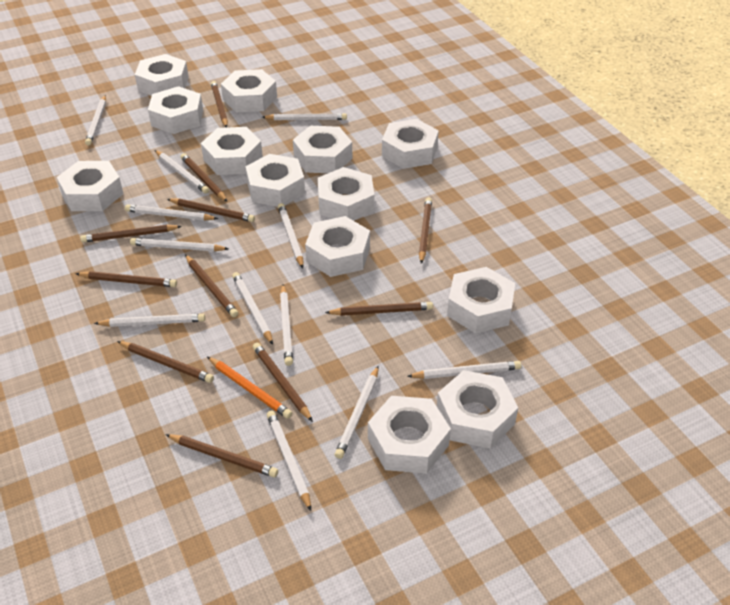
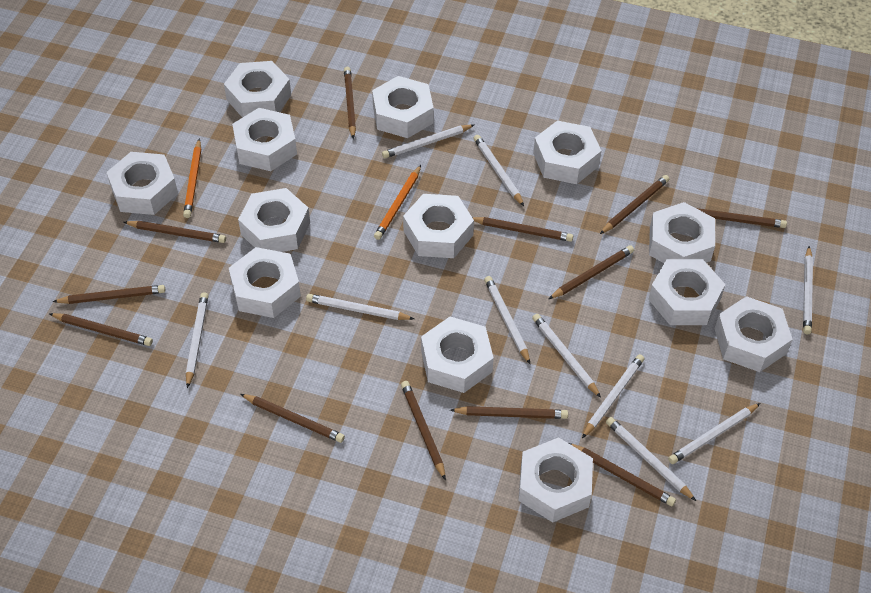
brown pencil: 11 -> 12
orange pencil: 1 -> 2
white pencil: 12 -> 10

